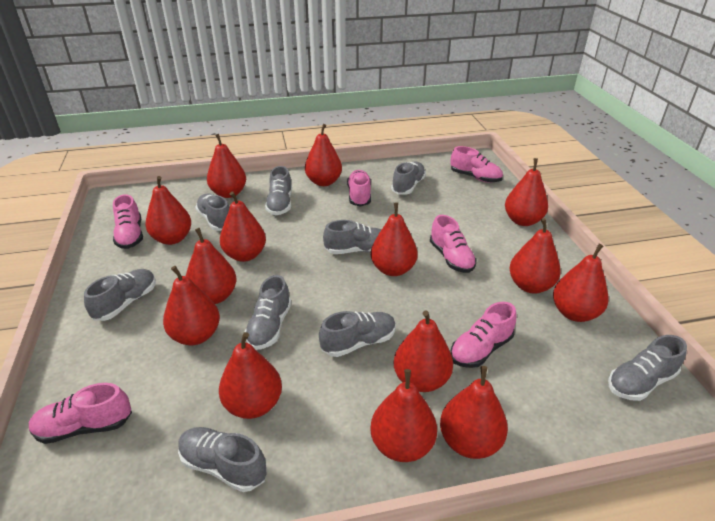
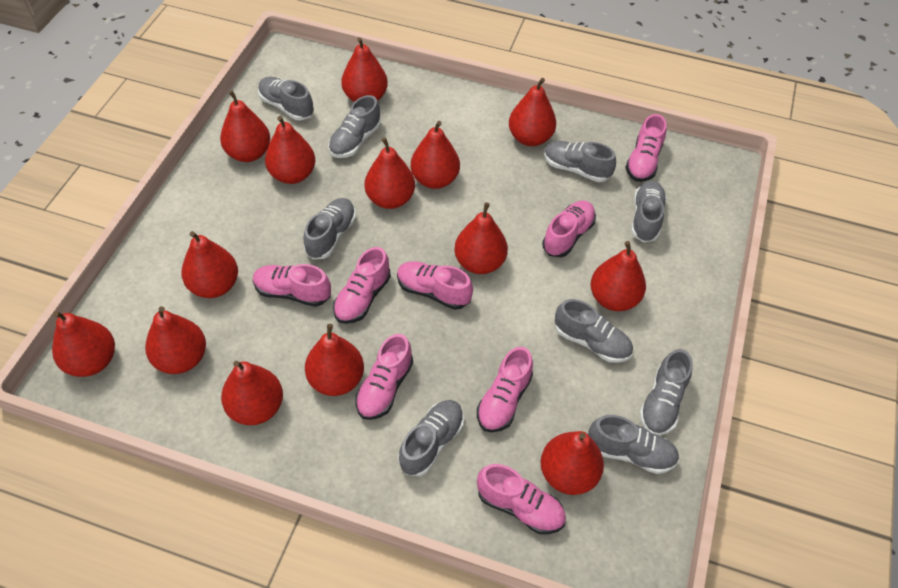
pink shoe: 6 -> 8

